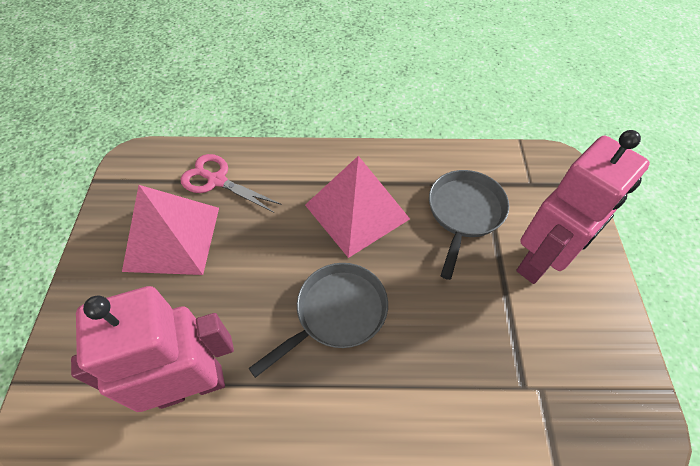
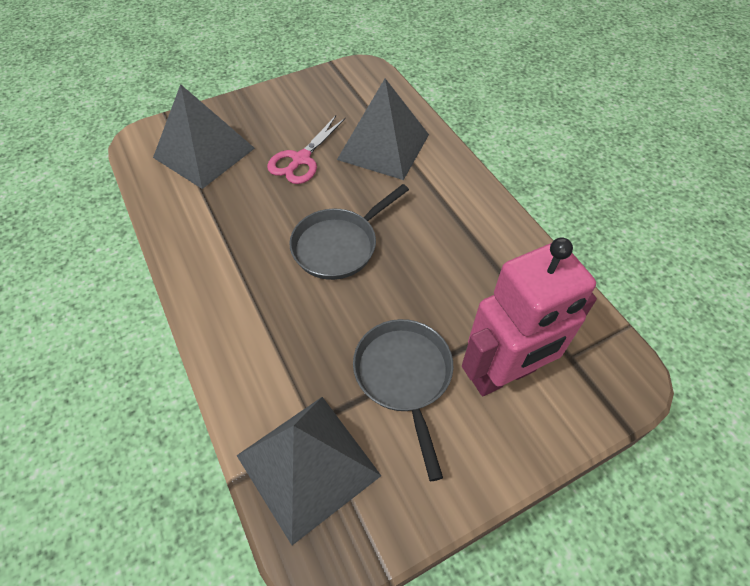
grey pyramid: 0 -> 3
pink pyramid: 2 -> 0
pink robot: 2 -> 1

